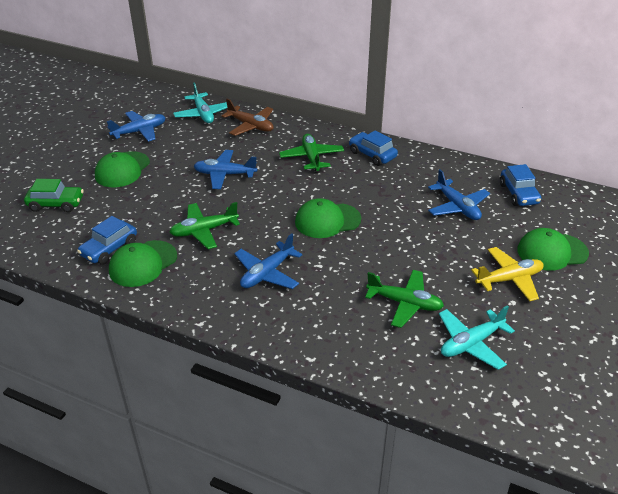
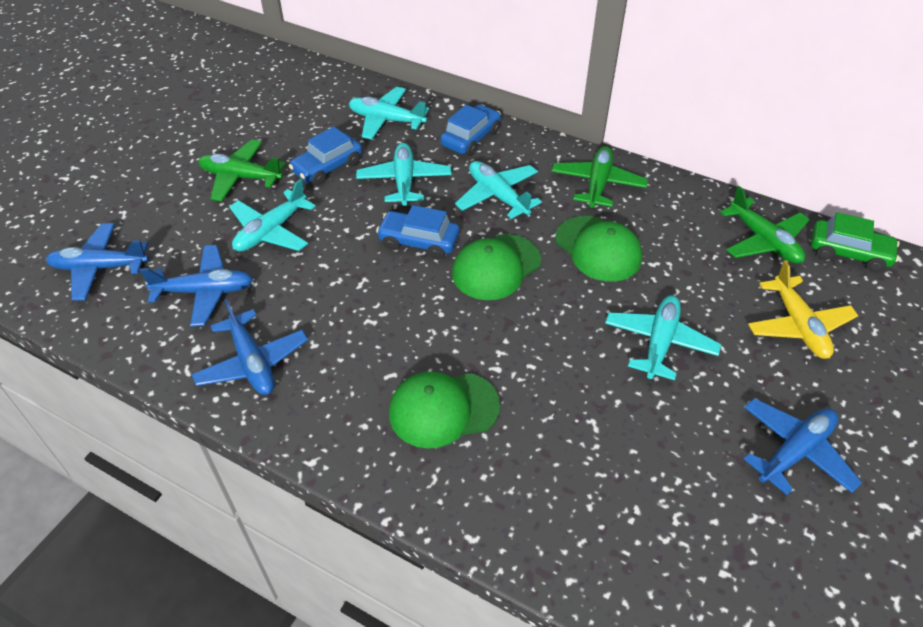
brown plane: 1 -> 0
green cap: 4 -> 3
turquoise plane: 2 -> 5

